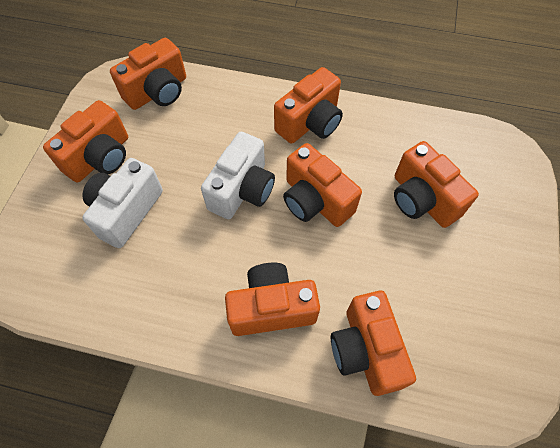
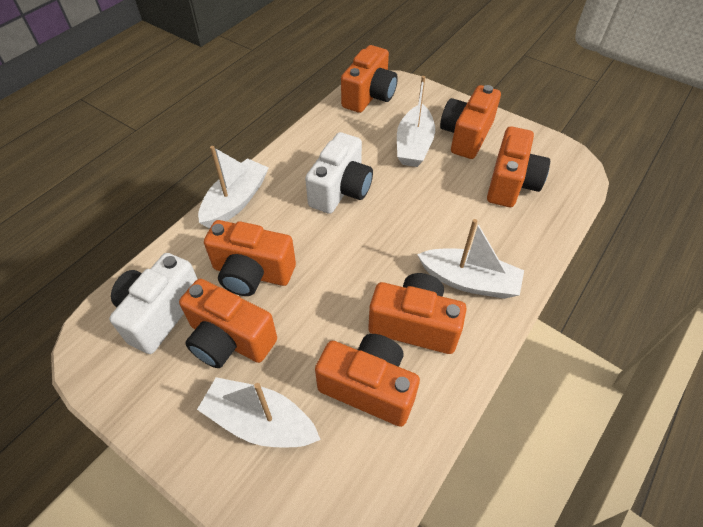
white boat: 0 -> 4

